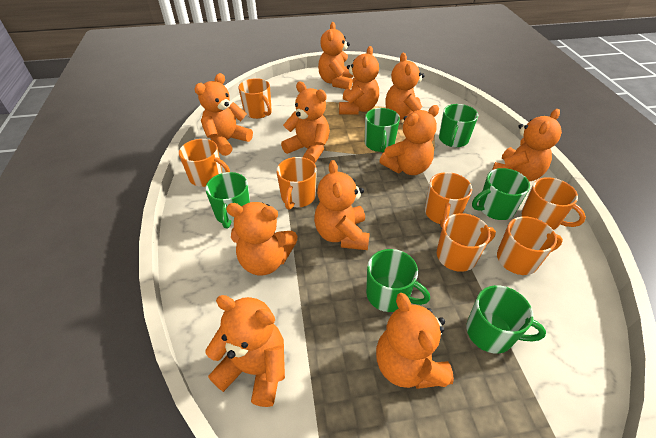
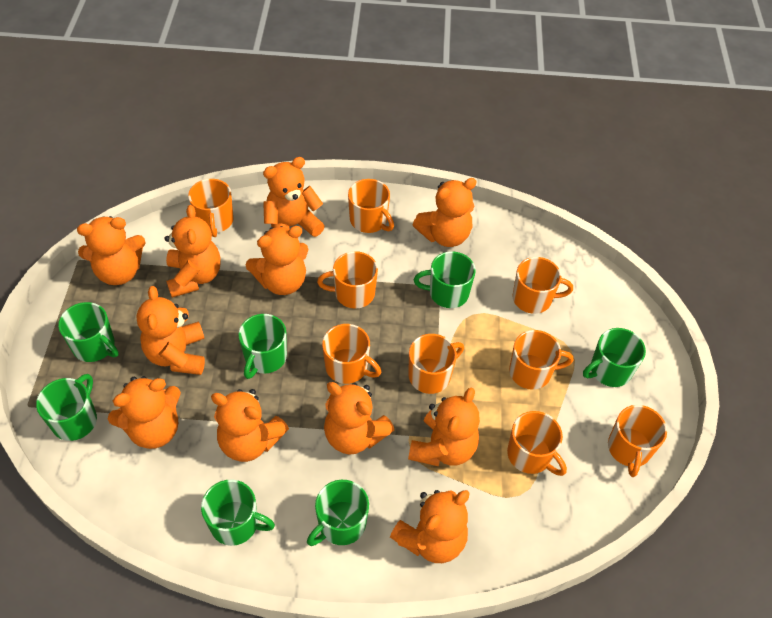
green mug: 6 -> 7
orange mug: 7 -> 9

